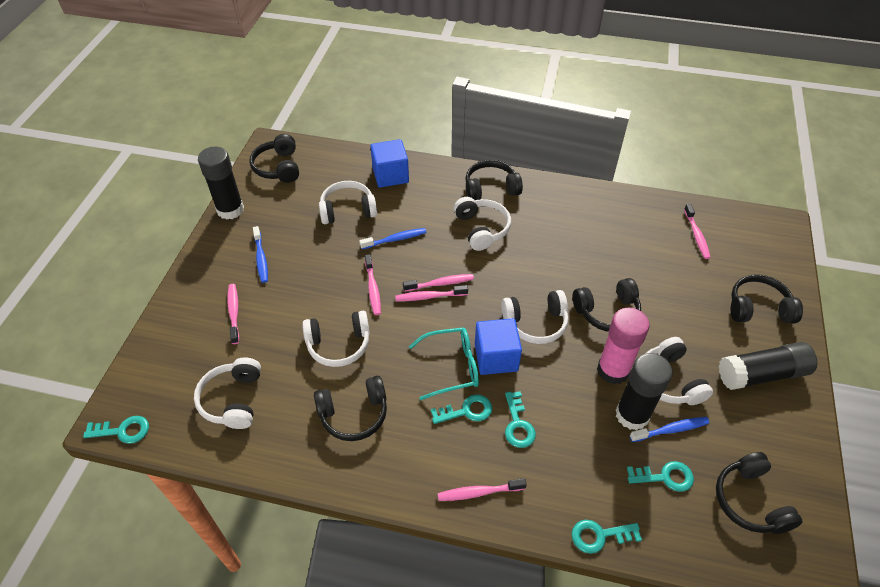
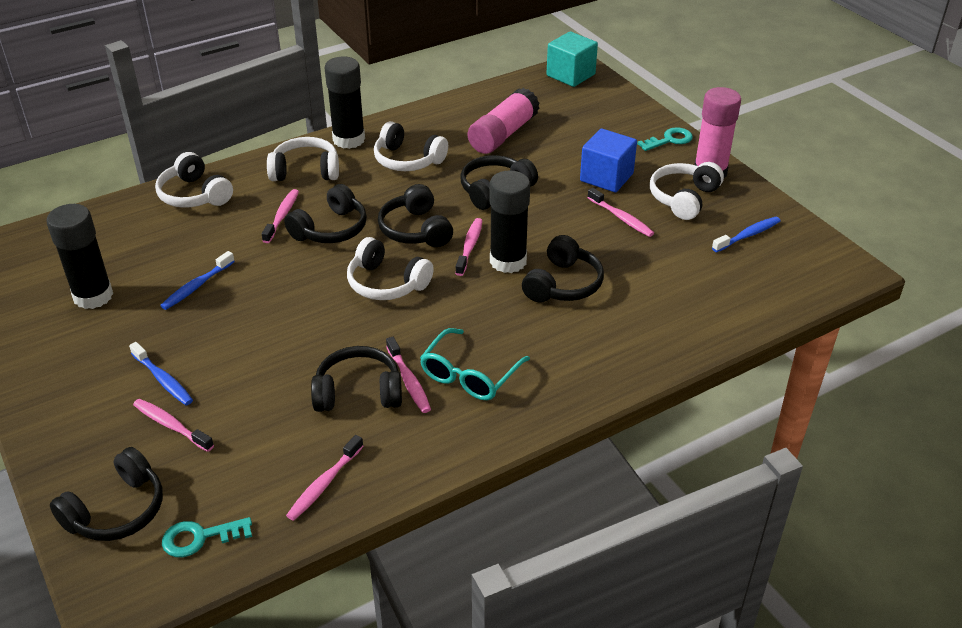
blue cube: 2 -> 1
pink glue stick: 1 -> 2
turquoise cube: 0 -> 1
turquoise key: 5 -> 2
white headphones: 6 -> 5

